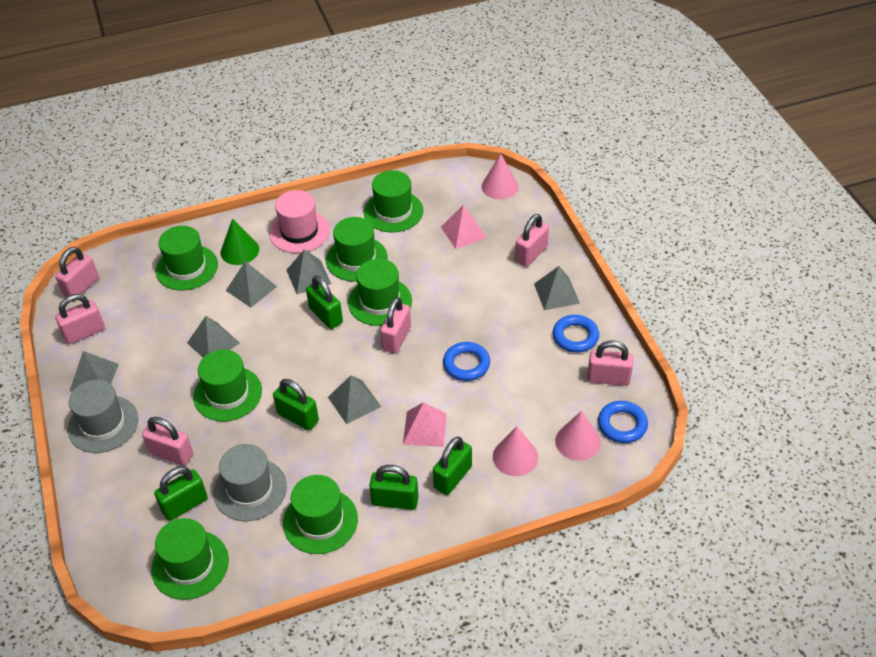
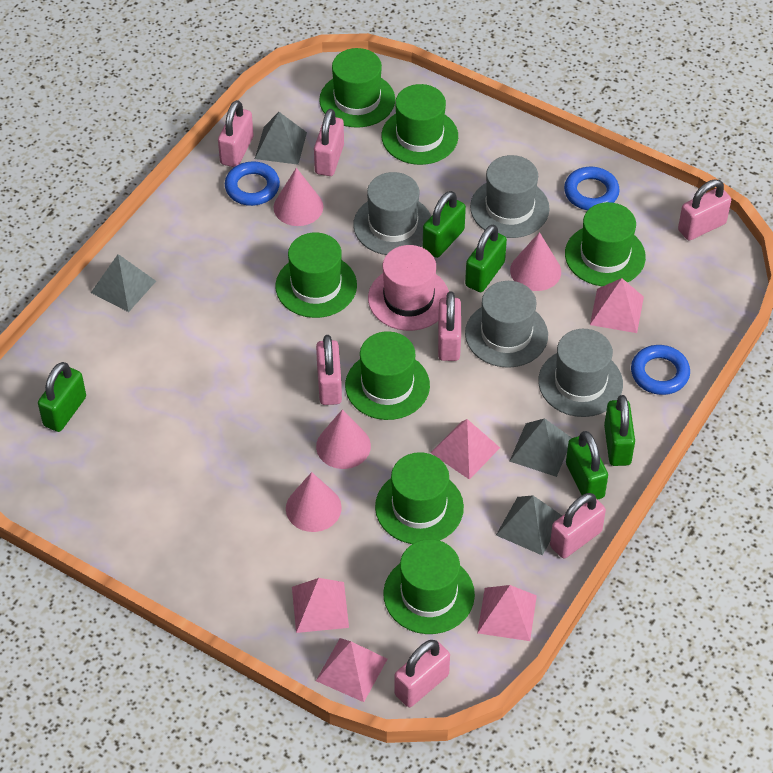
green cone: 1 -> 0
grey hat: 2 -> 4
grey pyramid: 6 -> 4
pink cone: 3 -> 4
pink padlock: 6 -> 7
pink pyramid: 2 -> 5

